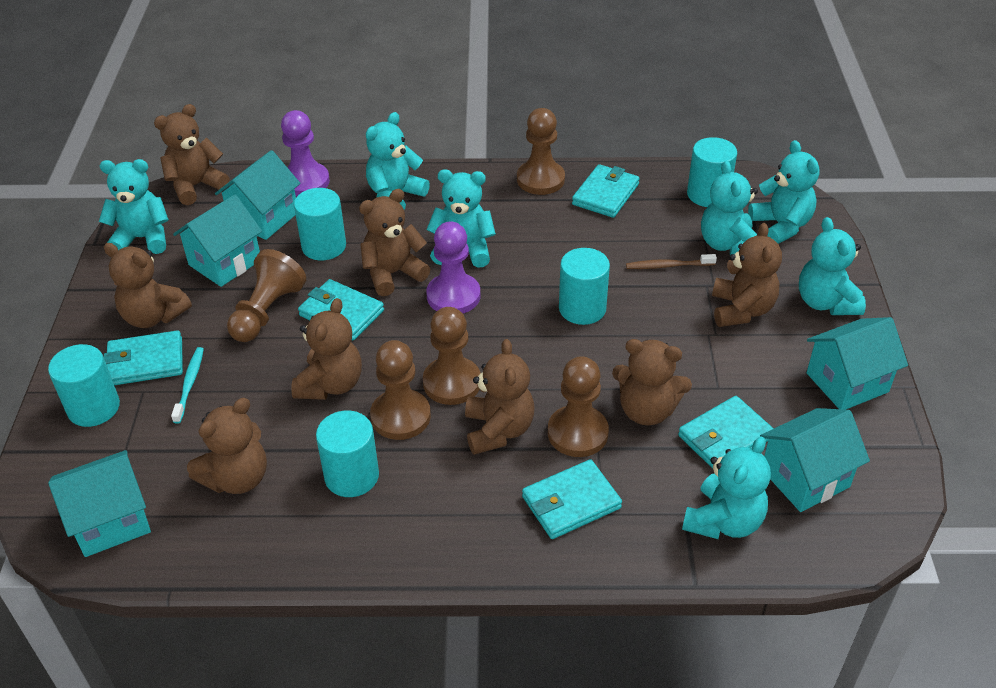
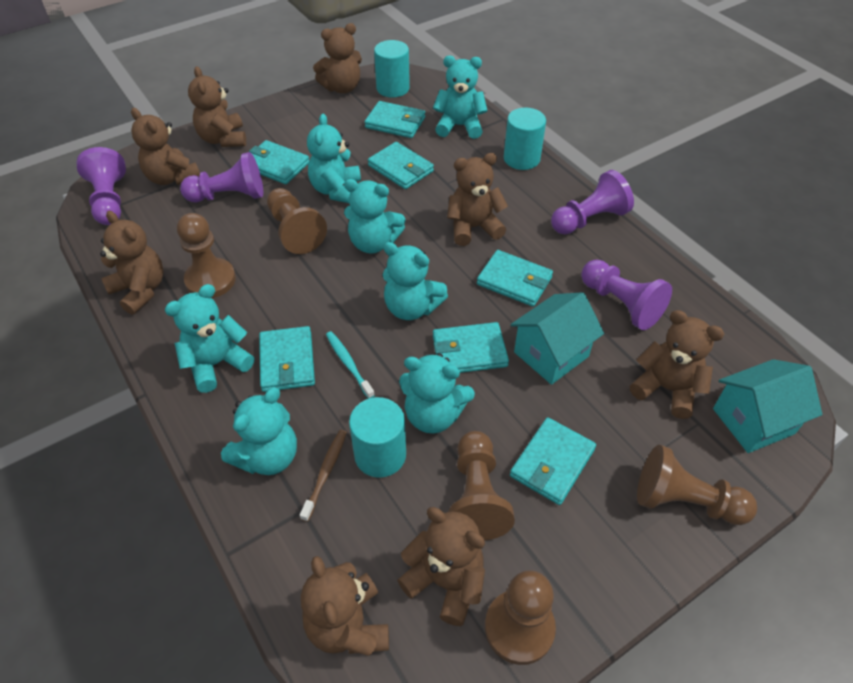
purple pawn: 2 -> 4
turquoise cylinder: 5 -> 3
turquoise house: 5 -> 2
turquoise wallet: 5 -> 7

